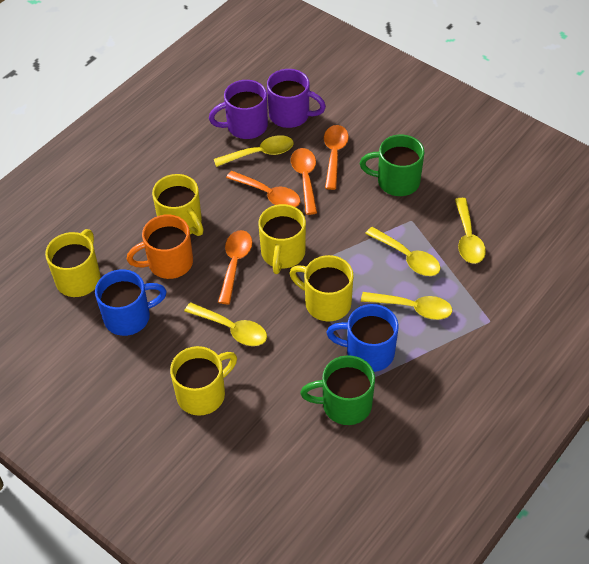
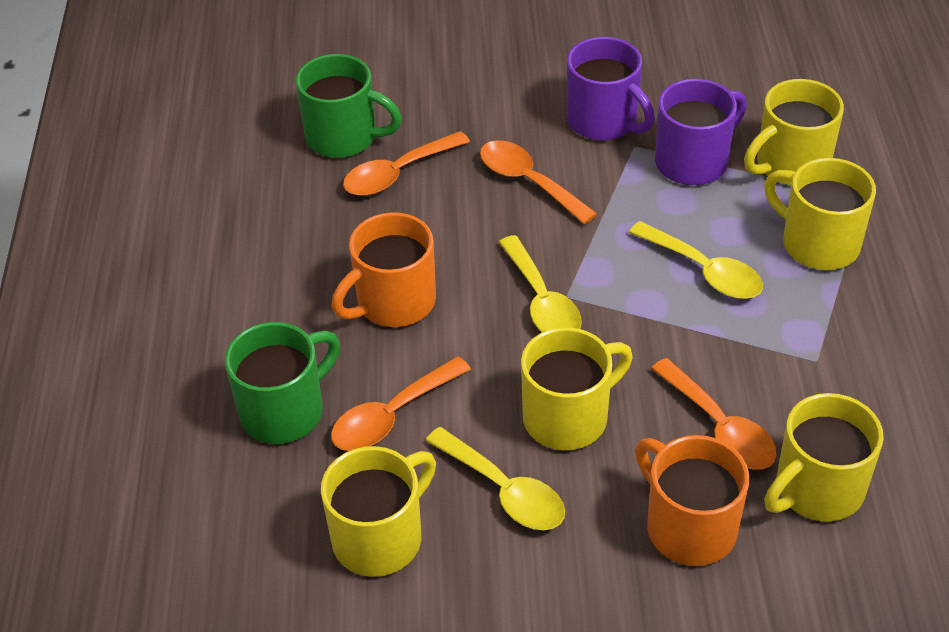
blue mug: 2 -> 0
orange mug: 1 -> 2
yellow spoon: 5 -> 3

